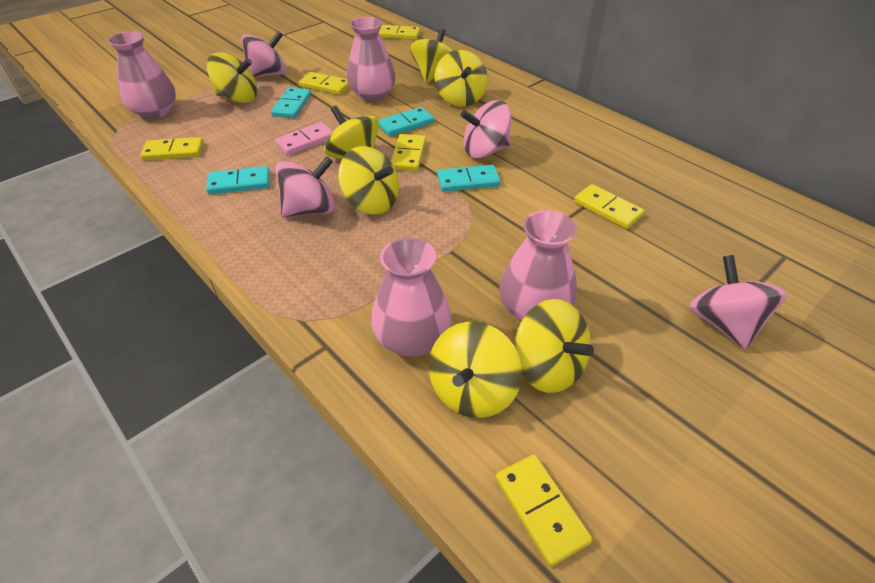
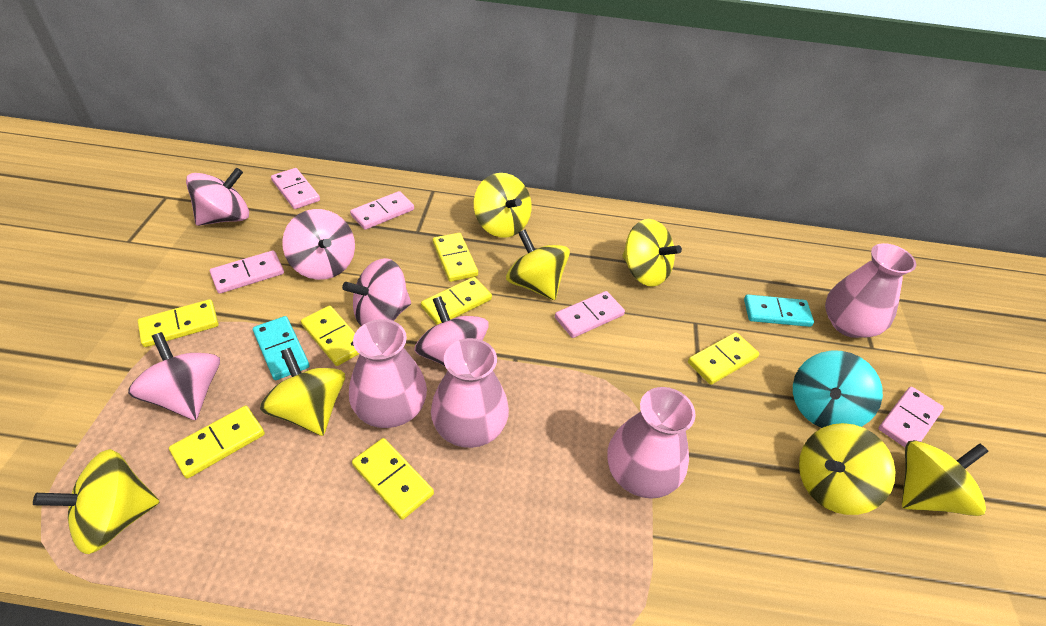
pink domino: 1 -> 5
pink spinning top: 4 -> 5
turquoise domino: 4 -> 2
turquoise spinning top: 0 -> 1
yellow domino: 6 -> 7

